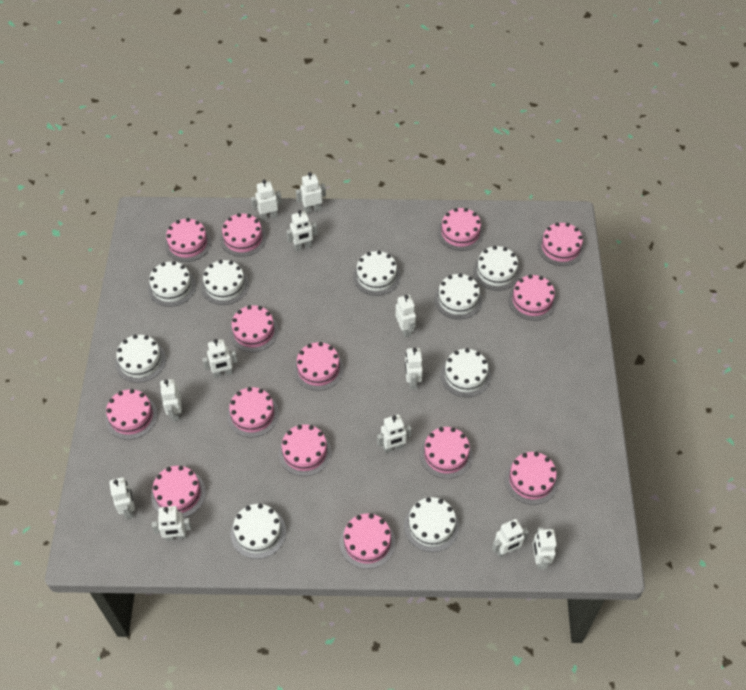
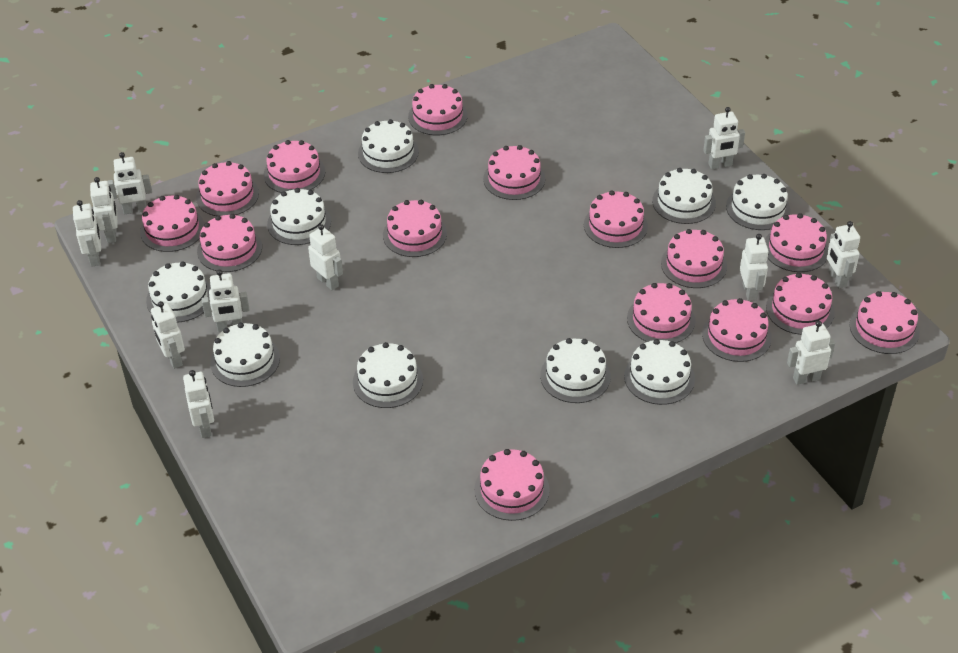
pink cake: 14 -> 15
white robot: 12 -> 11

